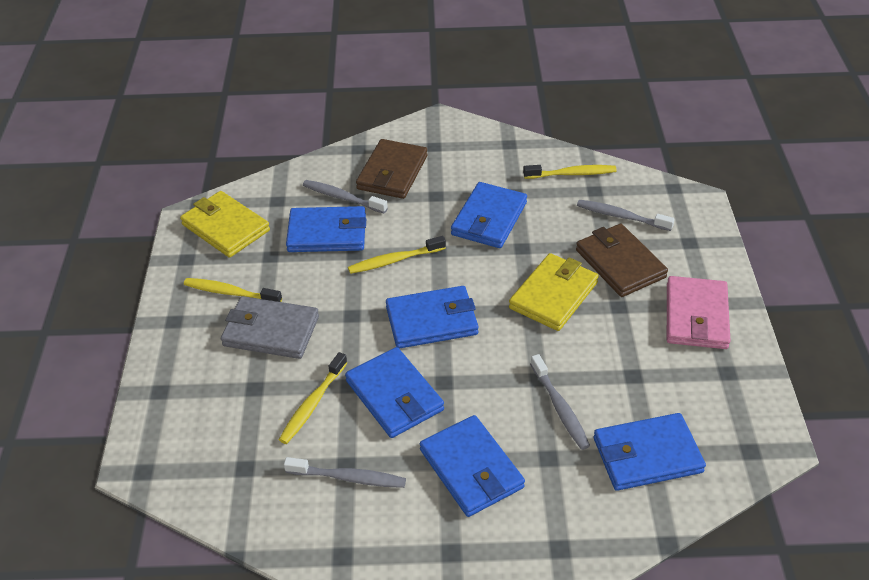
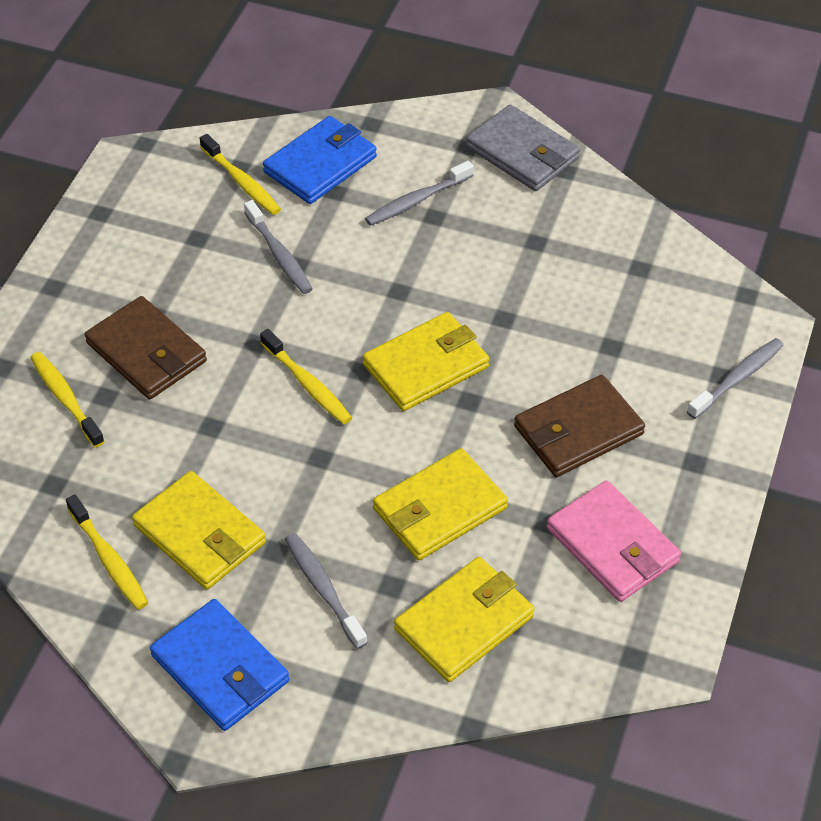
blue wallet: 6 -> 2
yellow wallet: 2 -> 4

